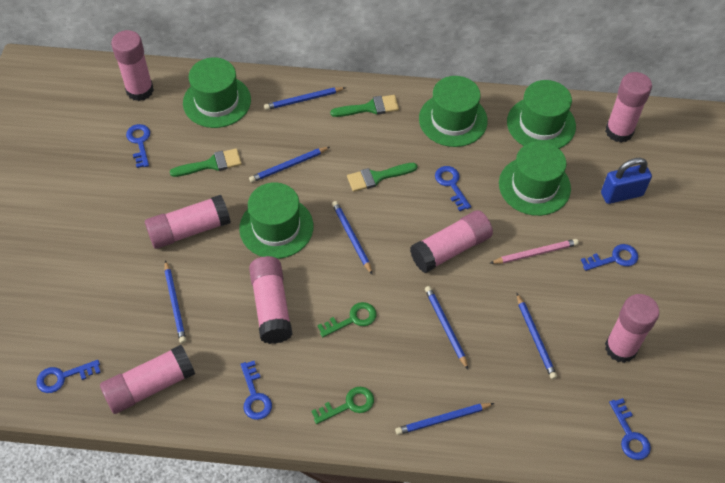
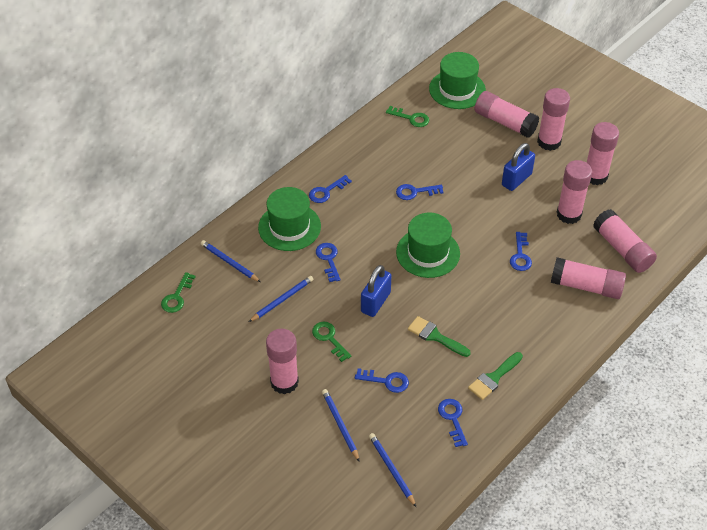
blue padlock: 1 -> 2
blue pencil: 7 -> 4
green brush: 3 -> 2
green hat: 5 -> 3
green key: 2 -> 3
pink pencil: 1 -> 0

